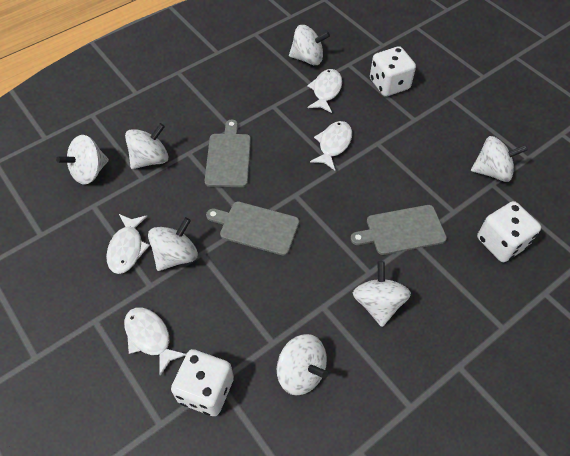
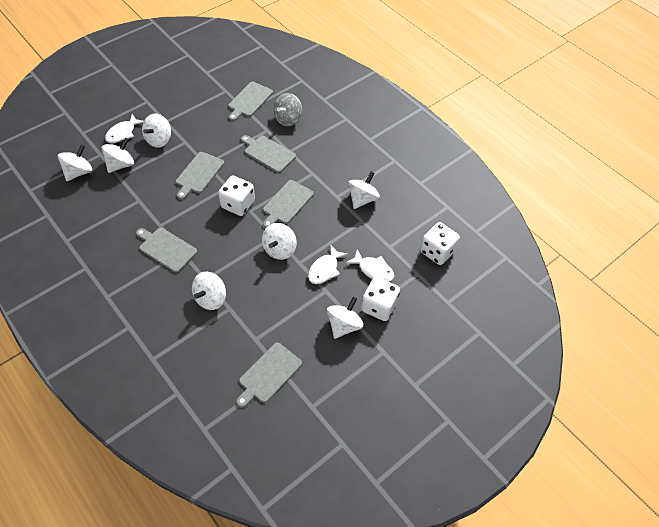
grey cutting board: 3 -> 6
grey spinning top: 0 -> 1
white fish: 4 -> 3

